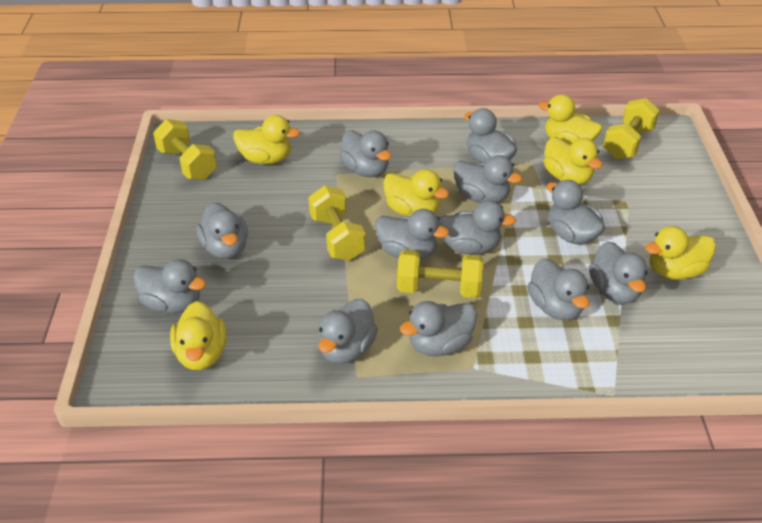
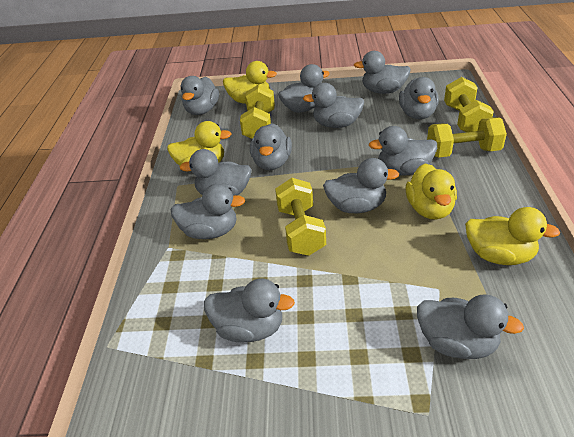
yellow duck: 6 -> 4

